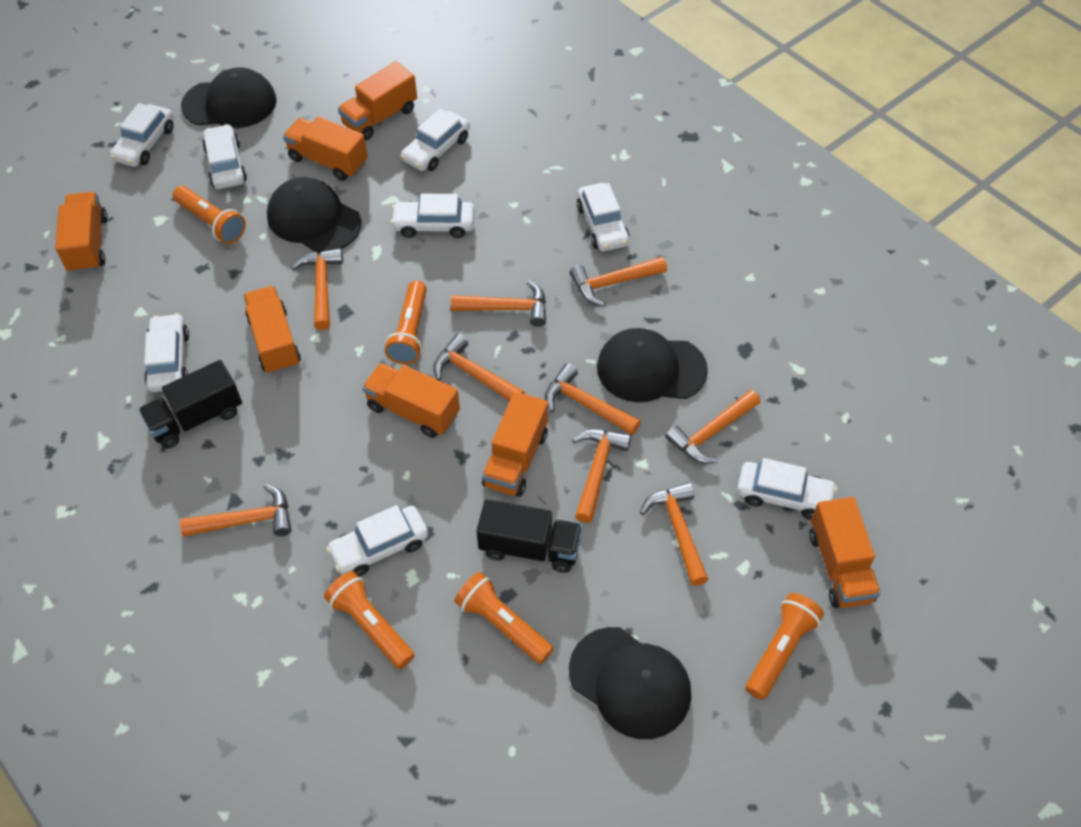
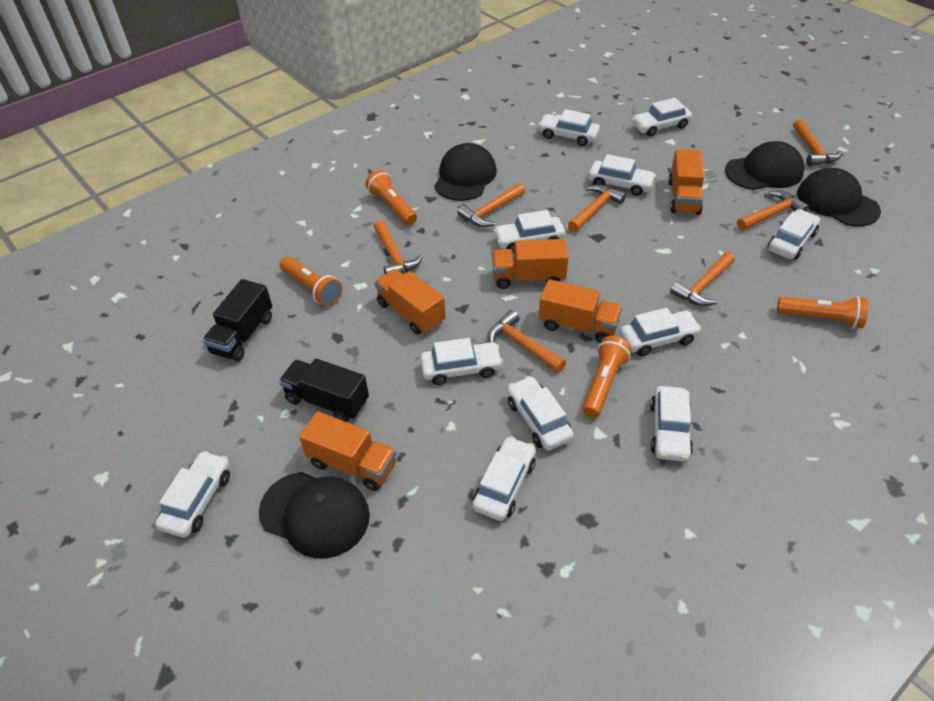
orange flashlight: 5 -> 4
orange hammer: 9 -> 7
orange truck: 7 -> 5
white car: 8 -> 11

